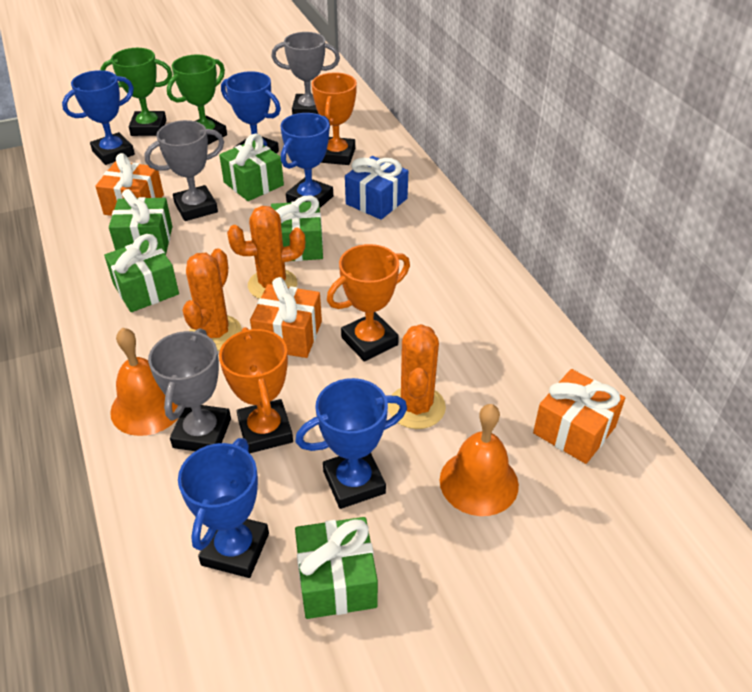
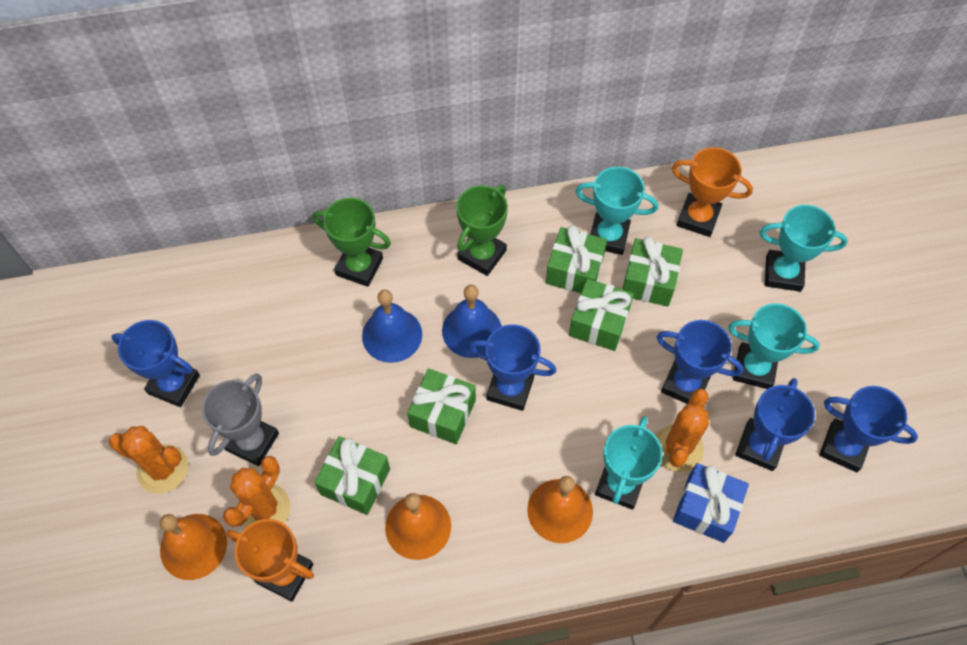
blue bell: 0 -> 2
grey trophy: 3 -> 1
orange bell: 2 -> 3
orange gift: 3 -> 0
orange trophy: 3 -> 2
turquoise trophy: 0 -> 4

